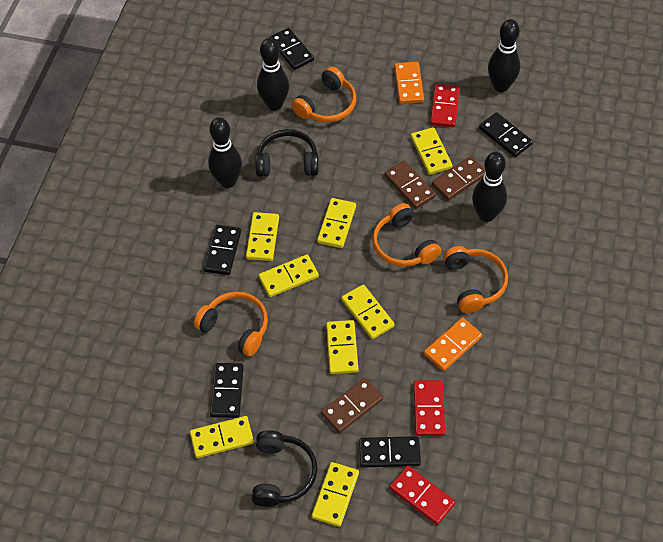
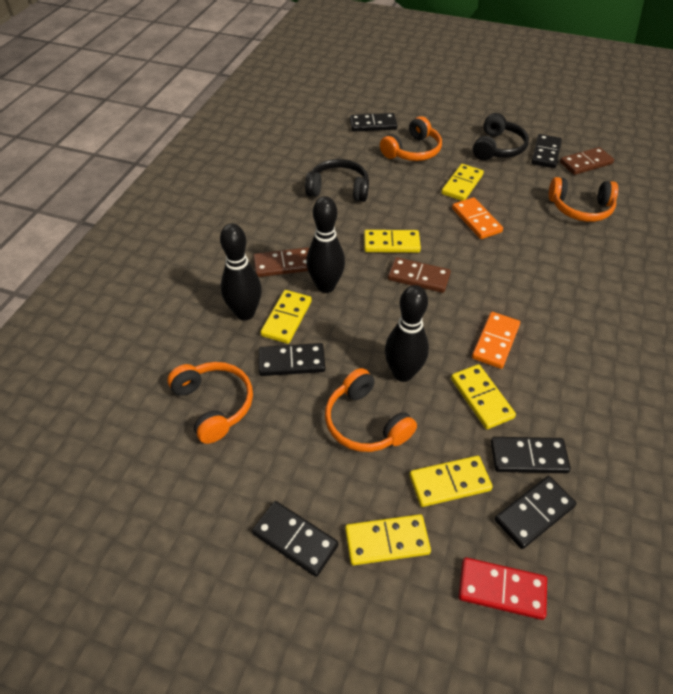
black bowling pin: 4 -> 3
black domino: 5 -> 6
red domino: 3 -> 1
yellow domino: 8 -> 6

